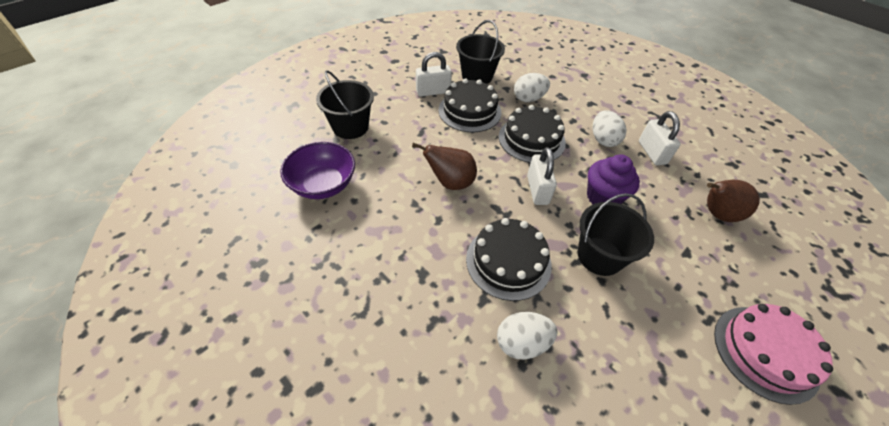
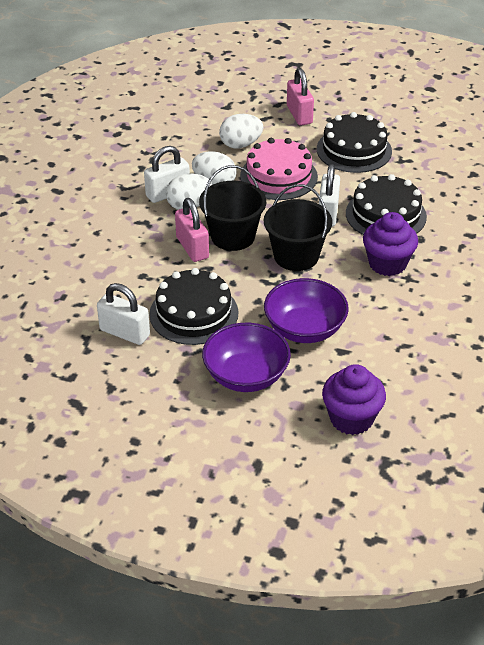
black bucket: 3 -> 2
brown pear: 2 -> 0
pink padlock: 0 -> 2
purple bowl: 1 -> 2
purple cupcake: 1 -> 2

